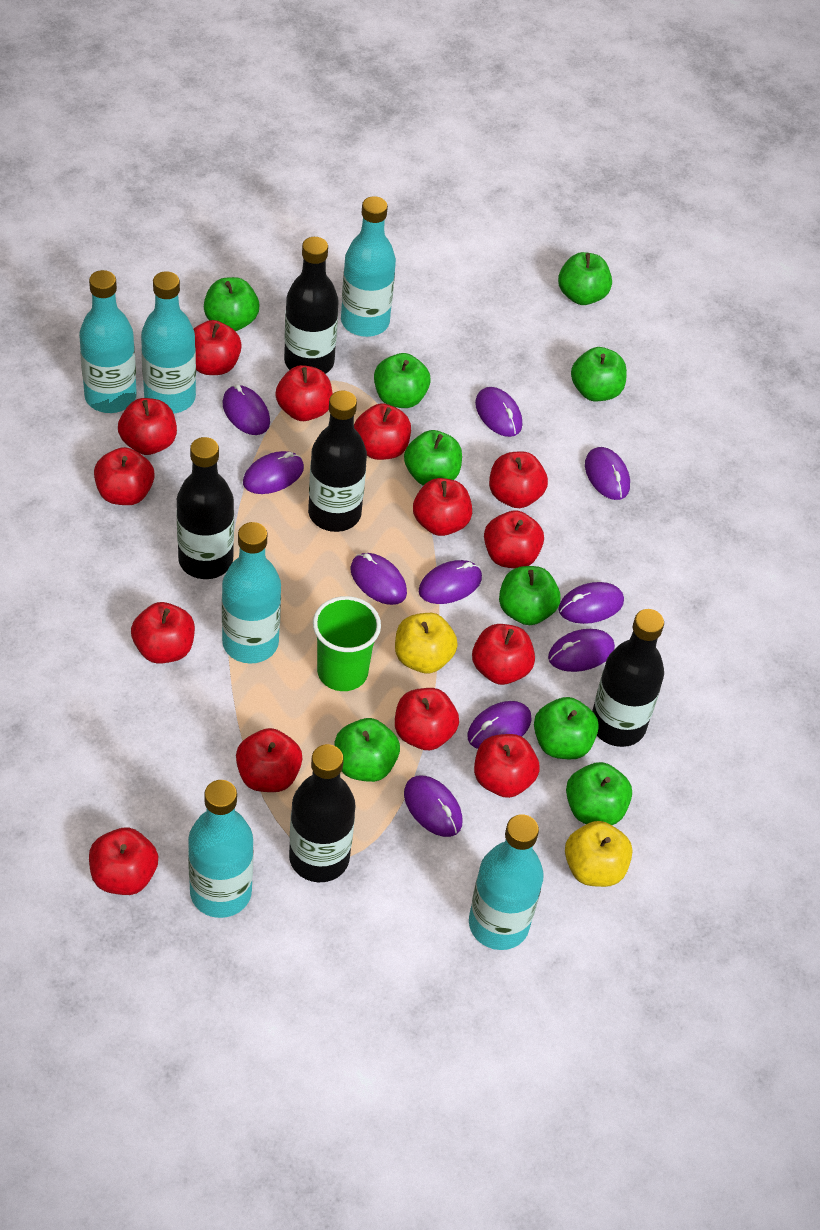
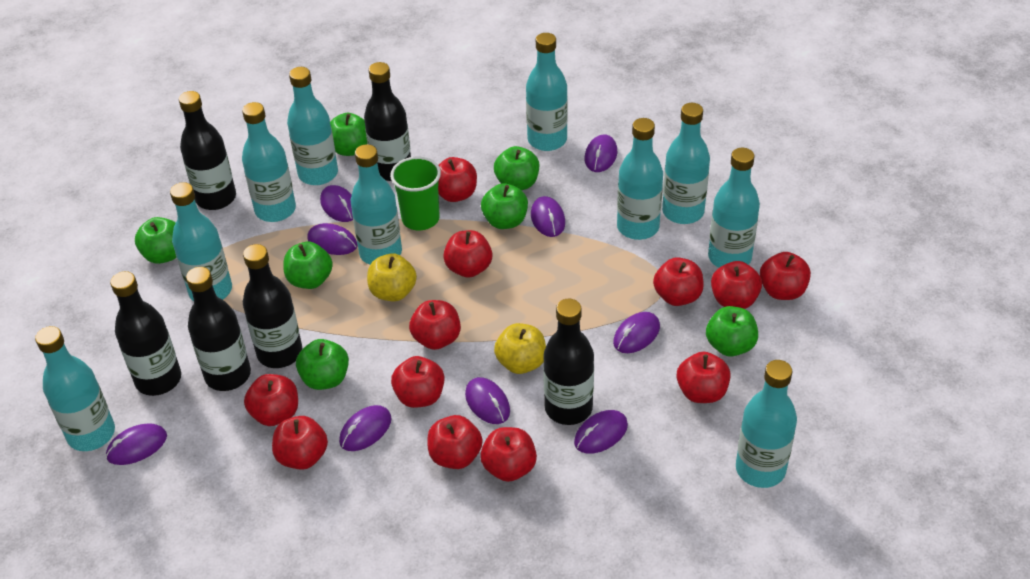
black bottle: 5 -> 6
green apple: 9 -> 7
purple mouse: 10 -> 9
red apple: 14 -> 12
turquoise bottle: 6 -> 10

